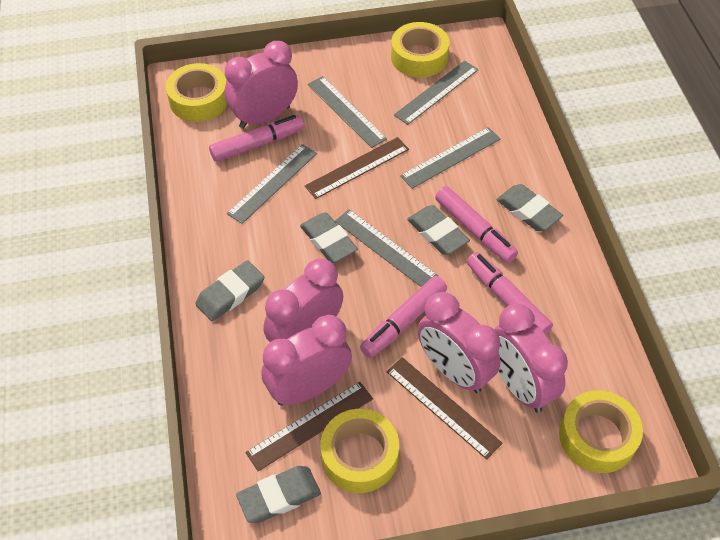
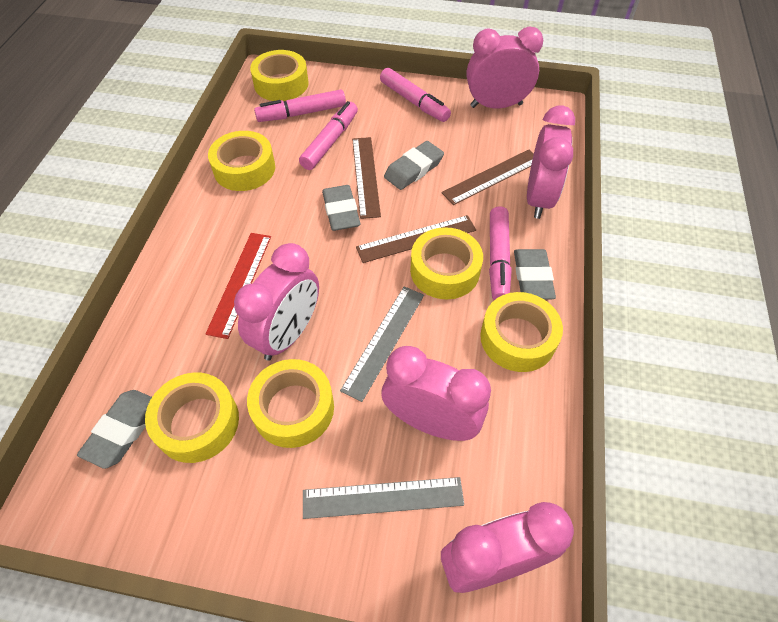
grey eraser: 5 -> 4
grey ruler: 5 -> 2
red ruler: 0 -> 1
yellow tape: 4 -> 6

